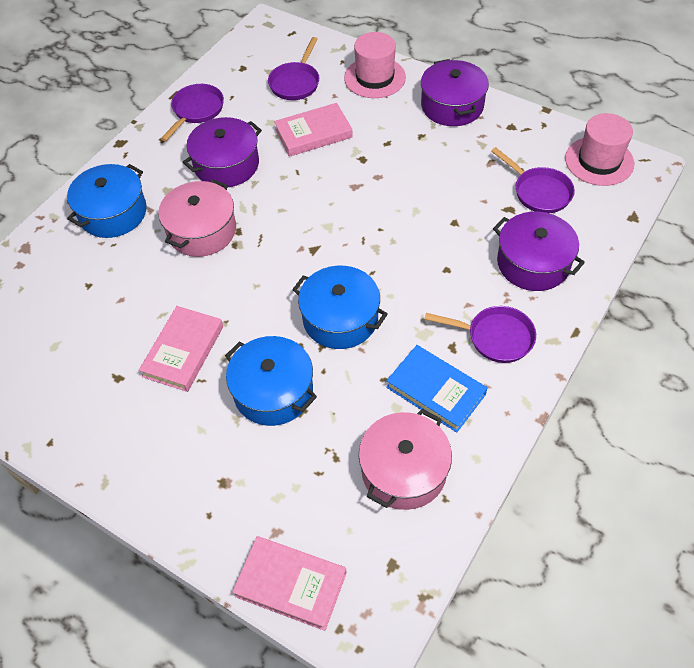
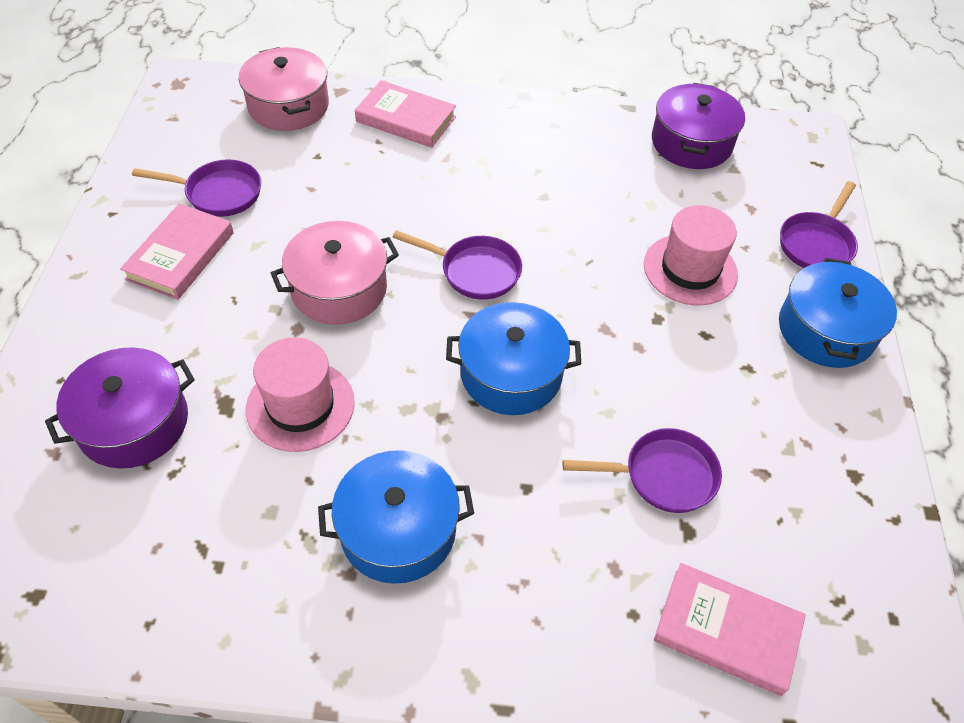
blue book: 1 -> 0
purple pot: 3 -> 2

